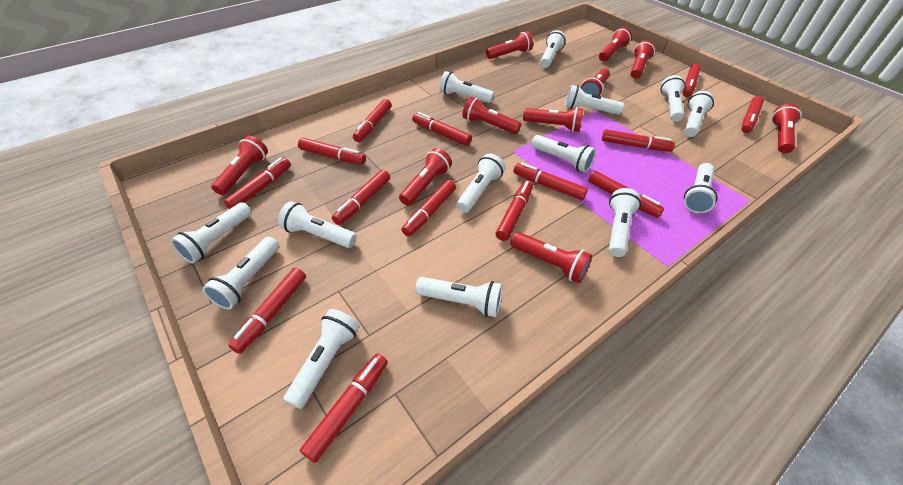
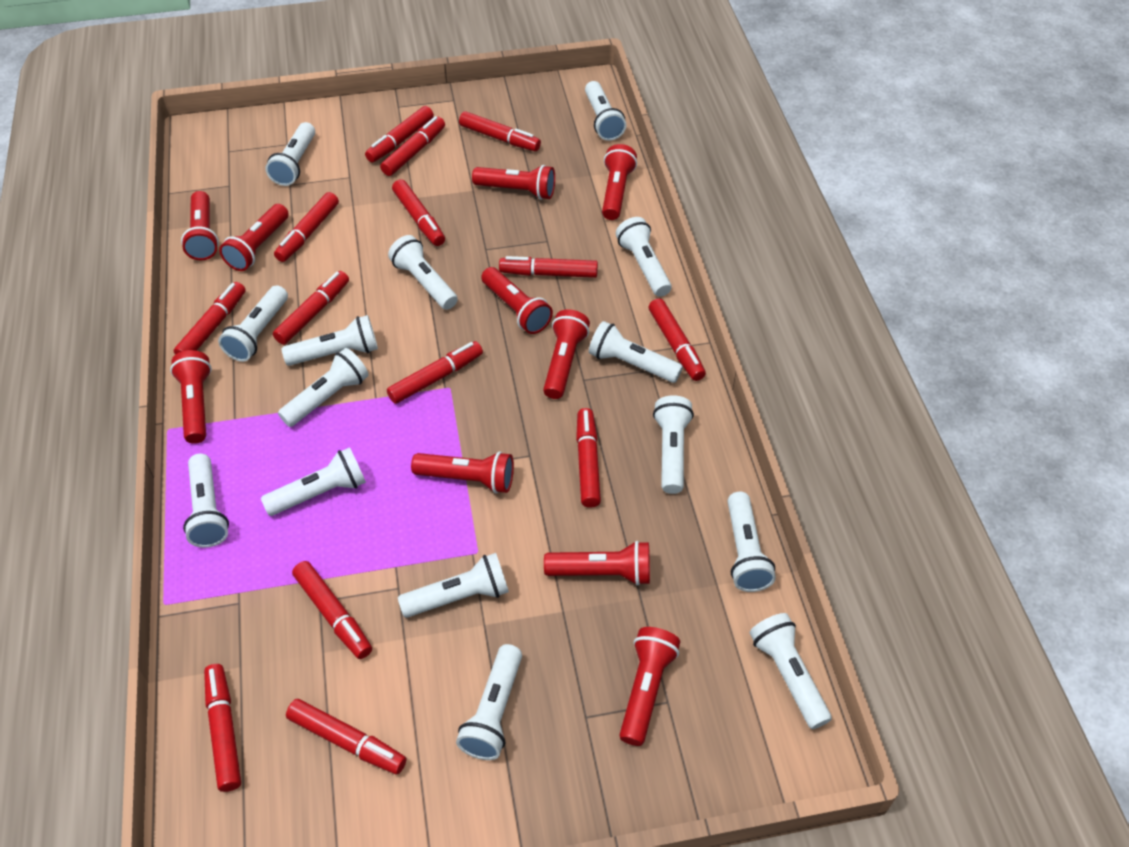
white flashlight: 14 -> 15

